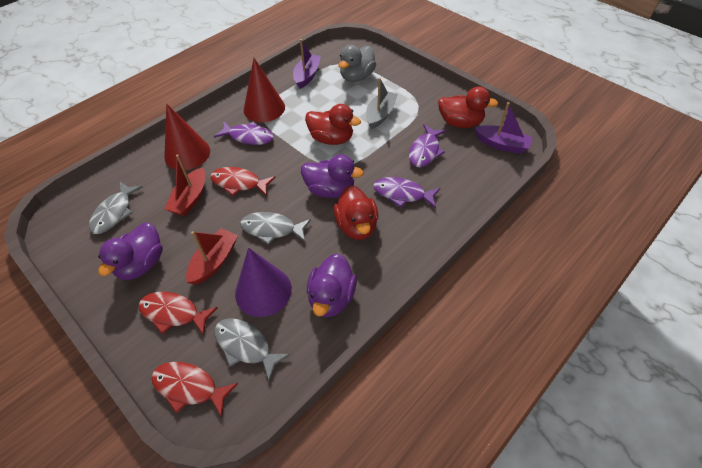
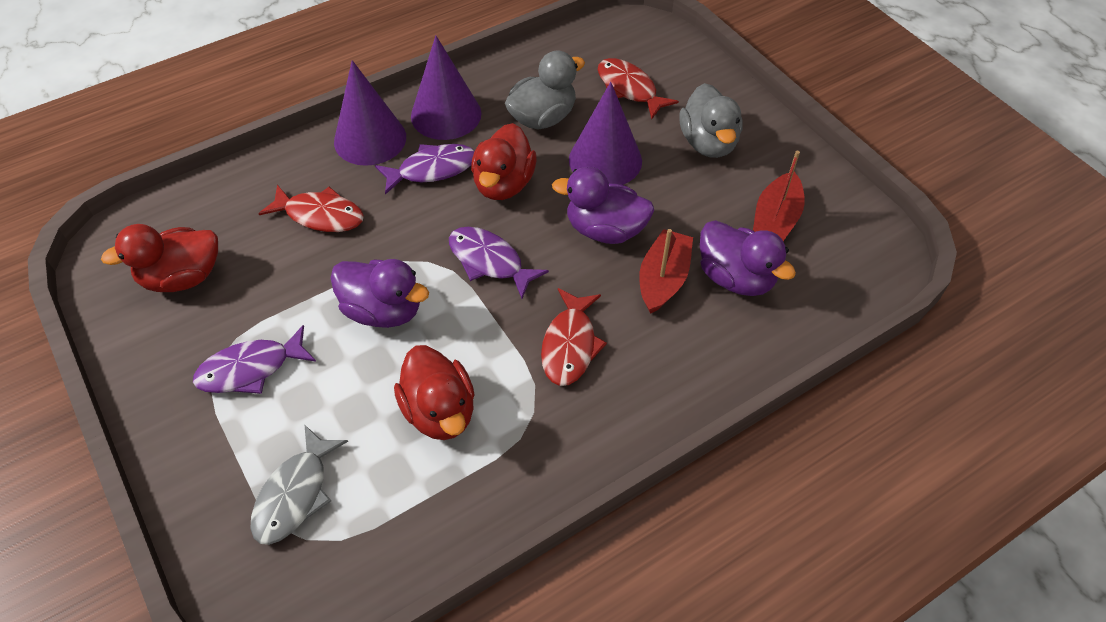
grey boat: 1 -> 0
grey duck: 1 -> 2
grey fish: 3 -> 1
purple boat: 2 -> 0
purple cone: 1 -> 3
red cone: 2 -> 0

